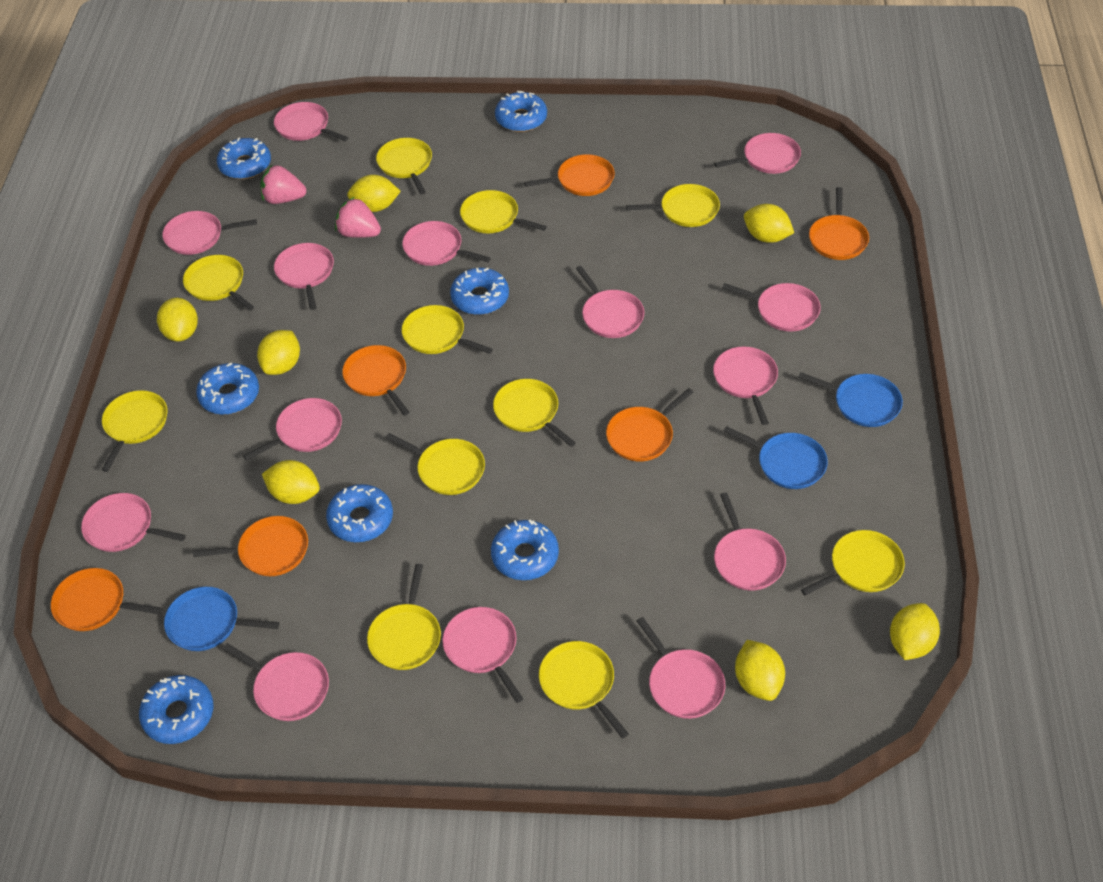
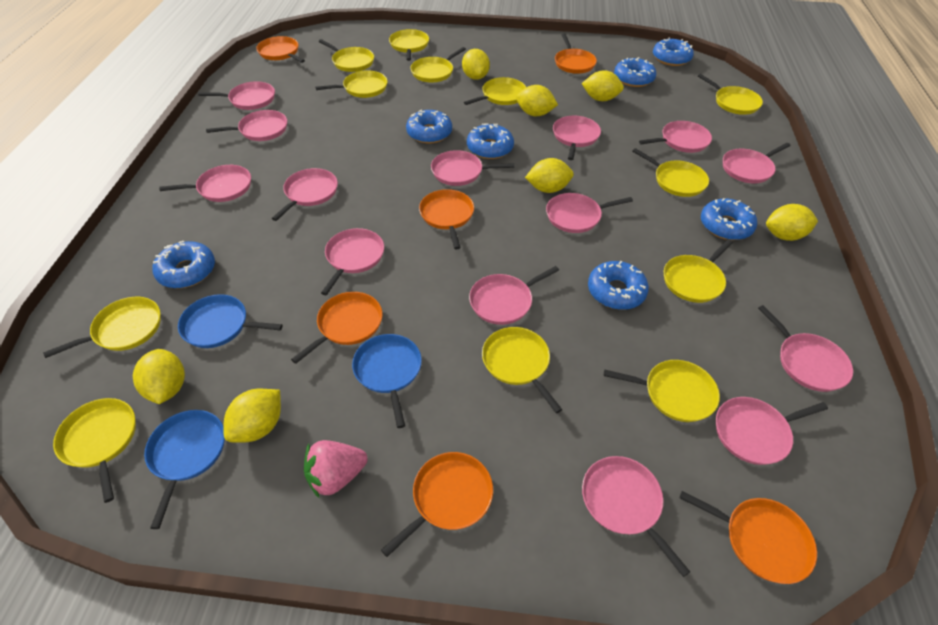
pink strawberry: 2 -> 1
yellow pan: 11 -> 12

